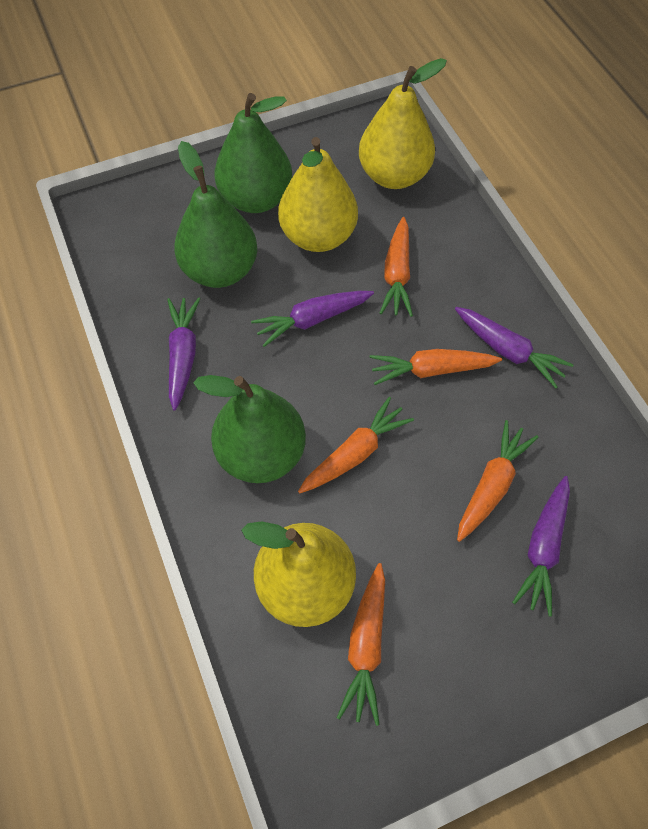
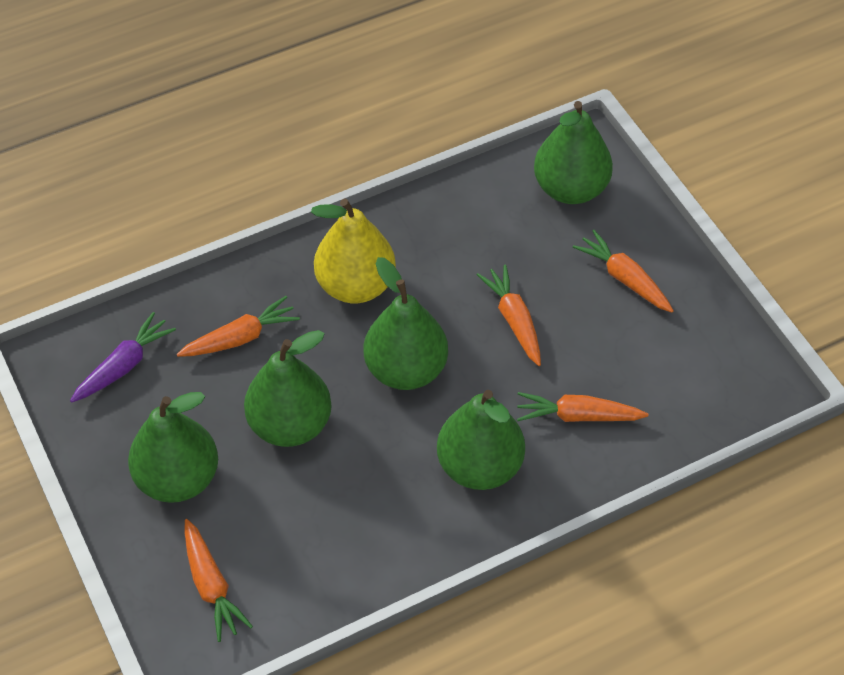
green pear: 3 -> 5
purple carrot: 4 -> 1
yellow pear: 3 -> 1

